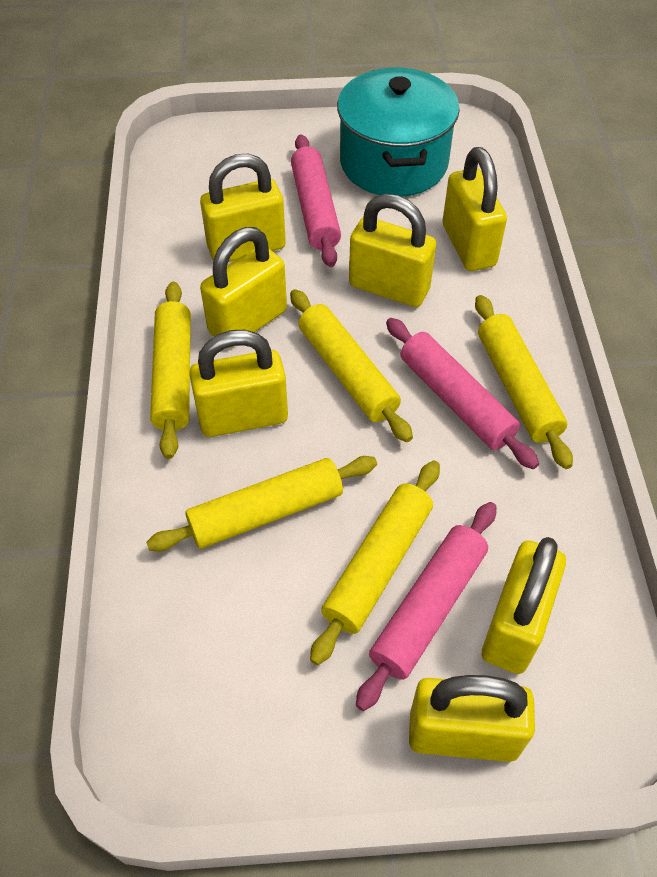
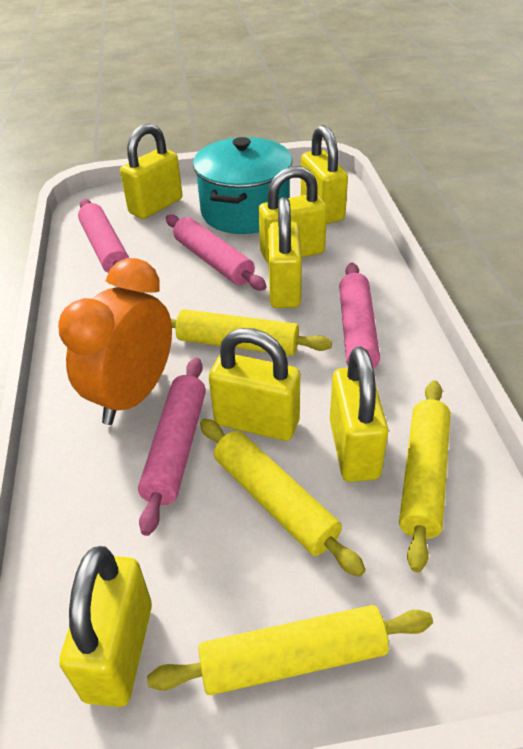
orange clock: 0 -> 1
pink rolling pin: 3 -> 4
yellow rolling pin: 5 -> 4

